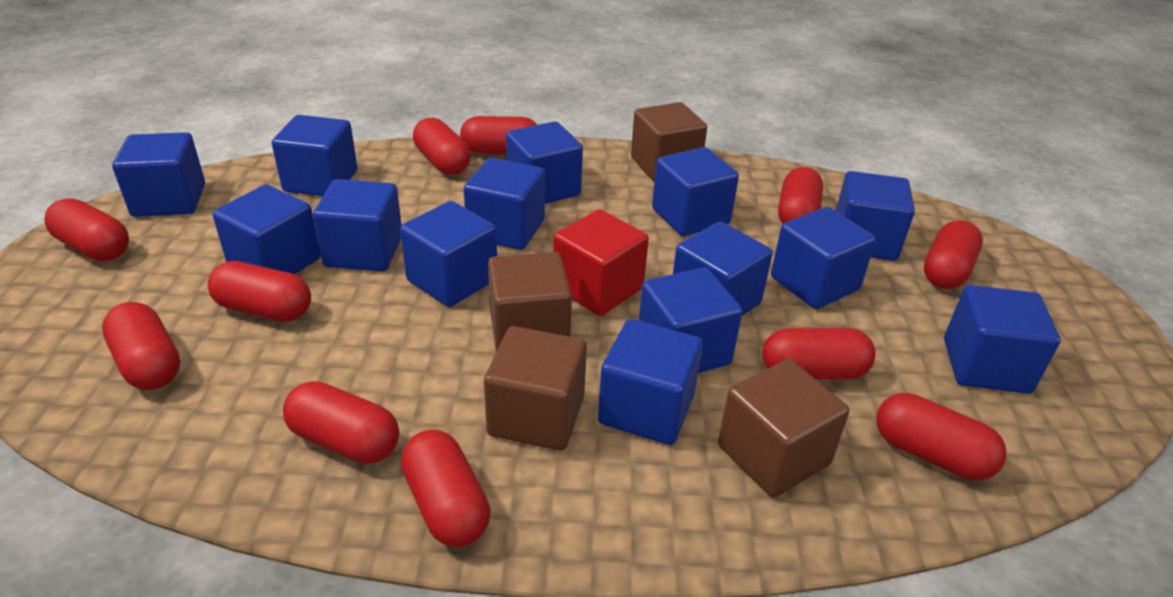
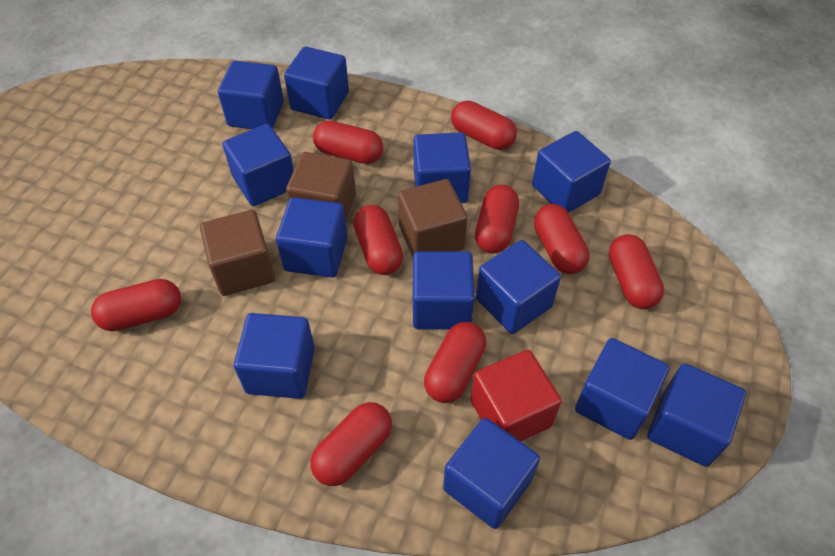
blue cube: 14 -> 12
brown cube: 4 -> 3
red capsule: 11 -> 9

